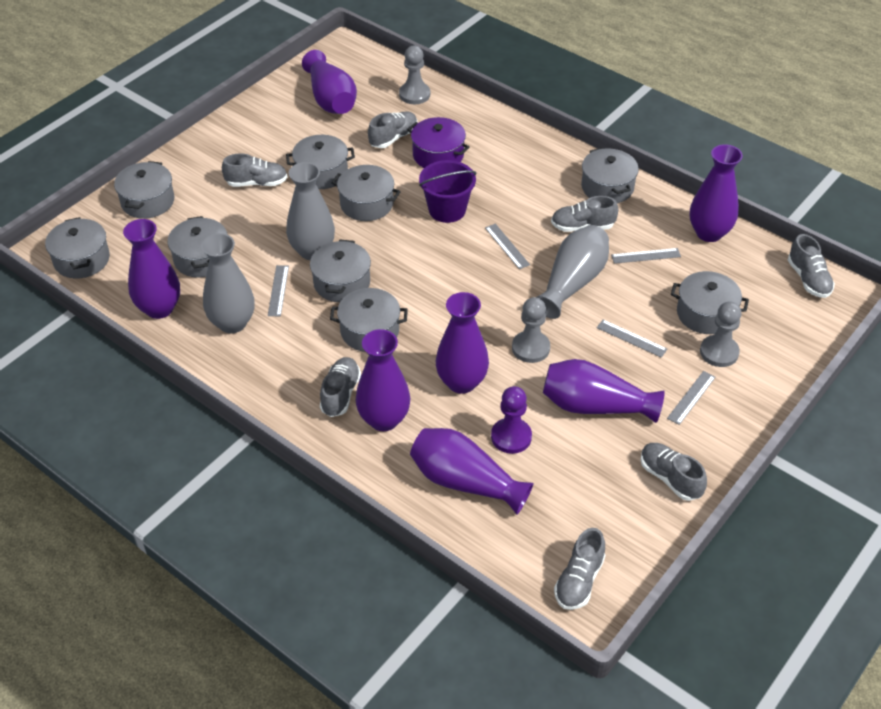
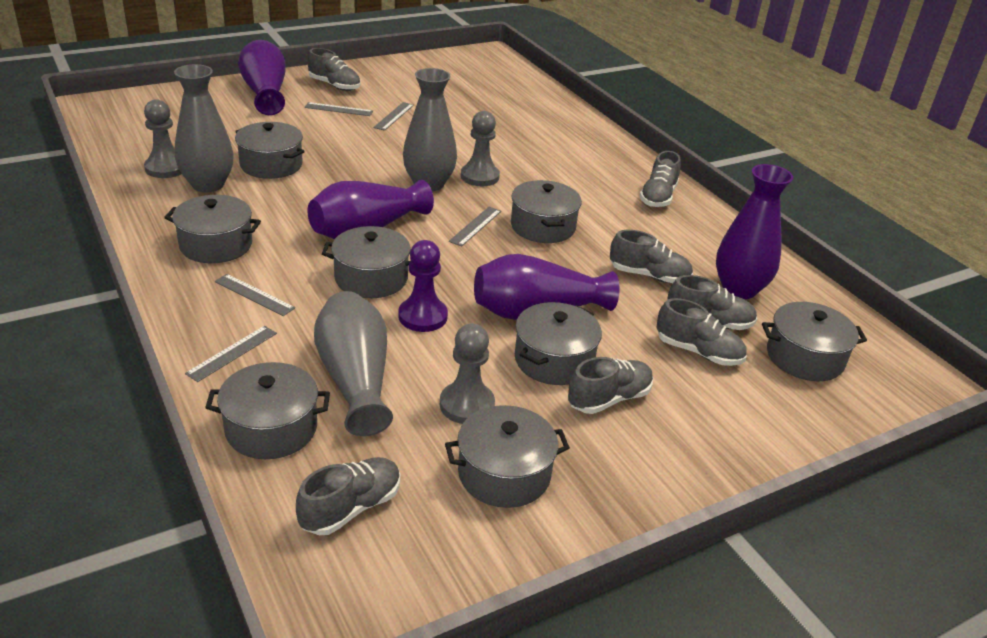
grey pot: 9 -> 8
purple bucket: 1 -> 0
purple pot: 1 -> 0
purple vase: 7 -> 4

